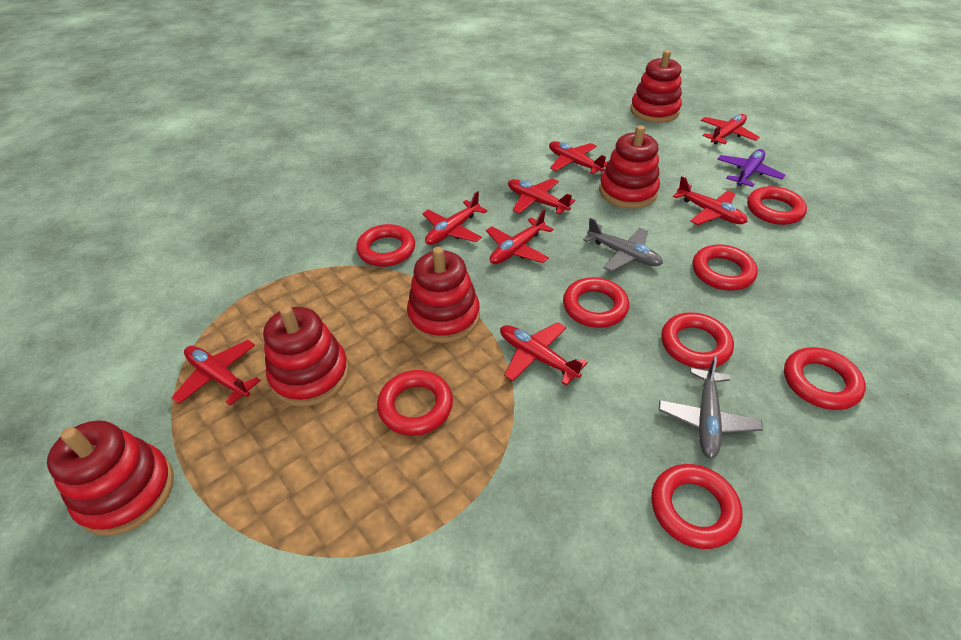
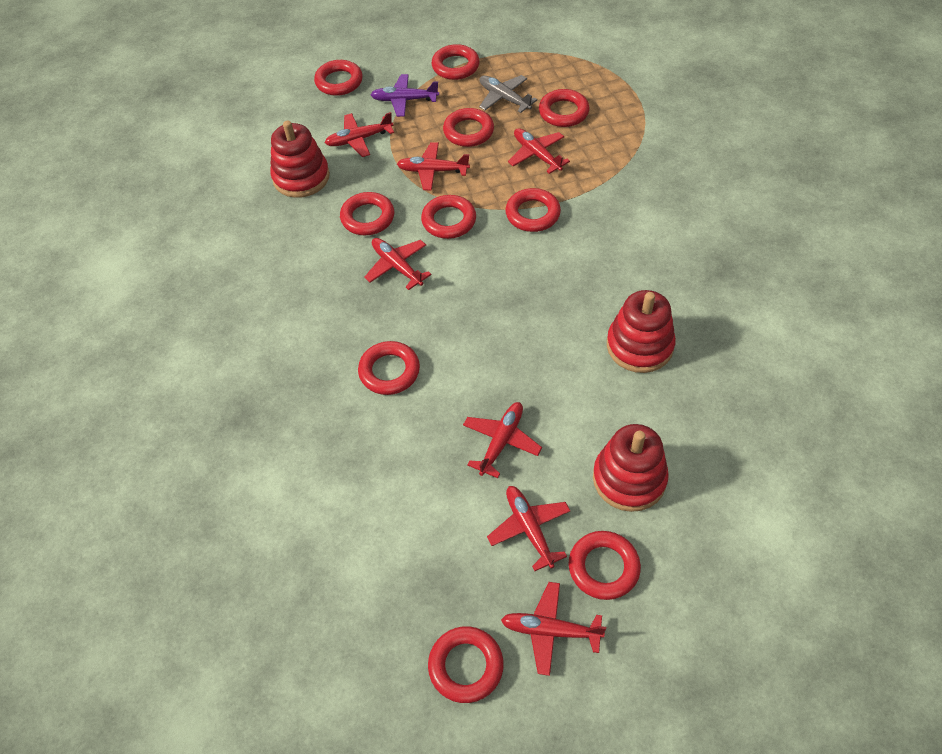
grey plane: 2 -> 1
red plane: 8 -> 7
red ring: 8 -> 10
red stacking toy: 5 -> 3

